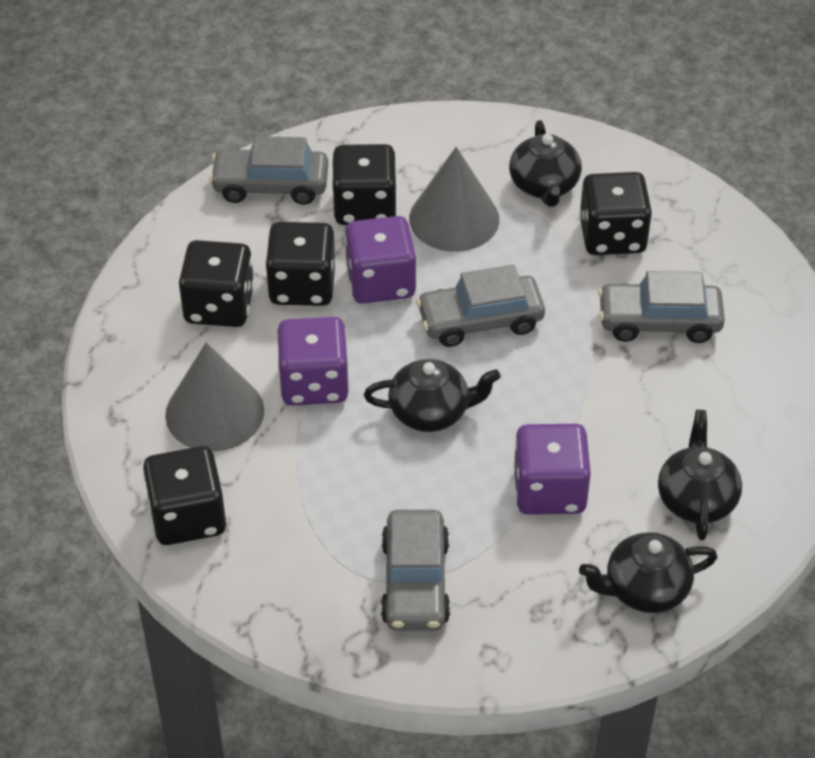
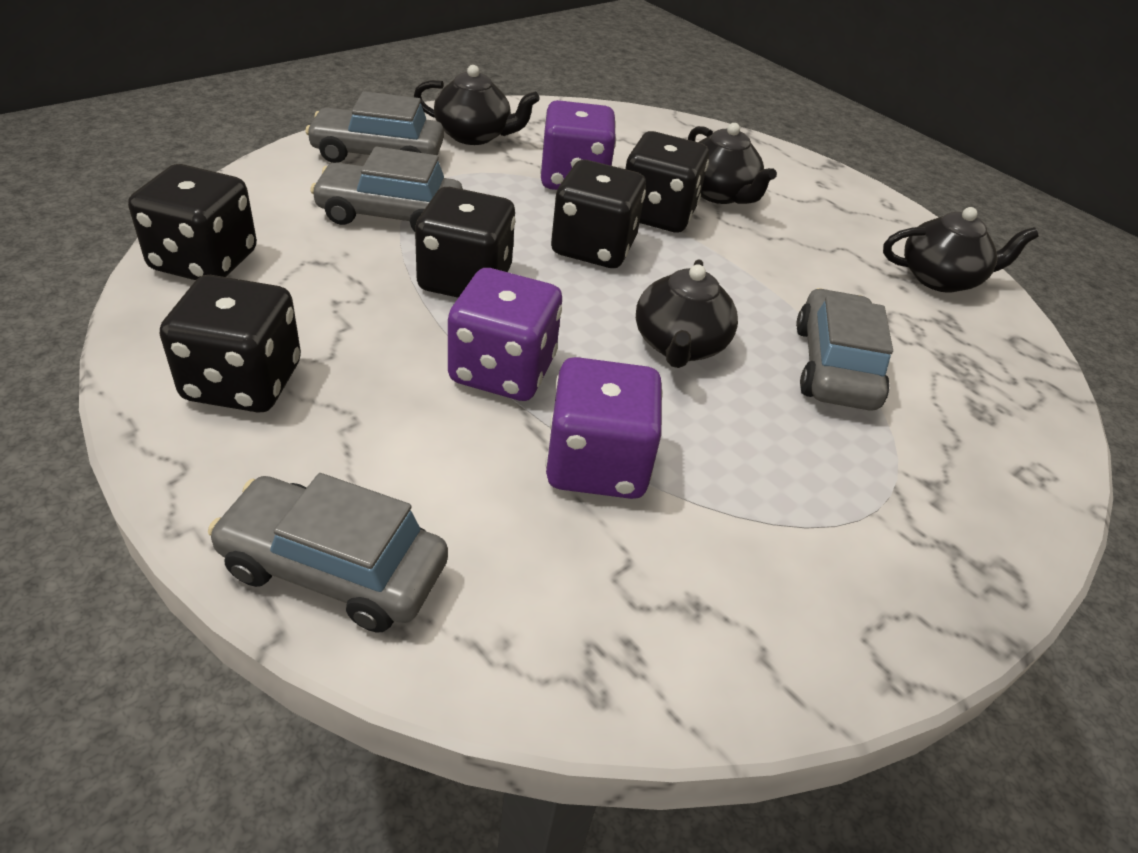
grey cone: 2 -> 0

